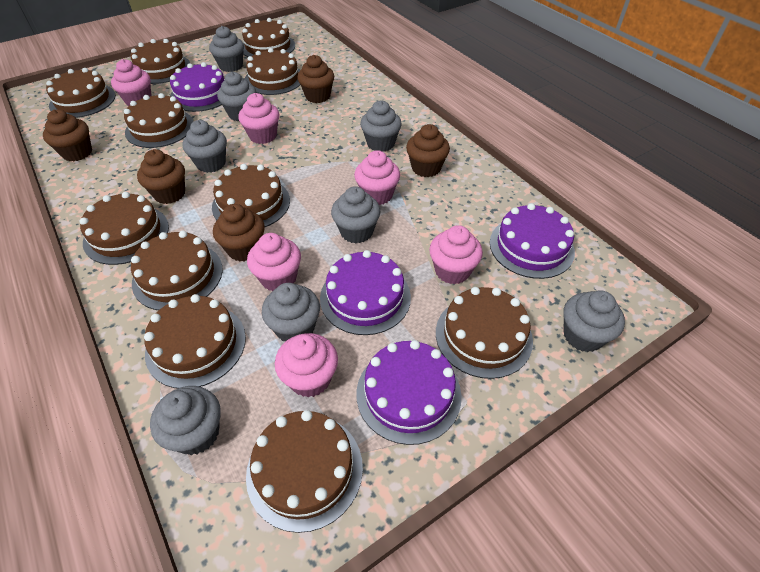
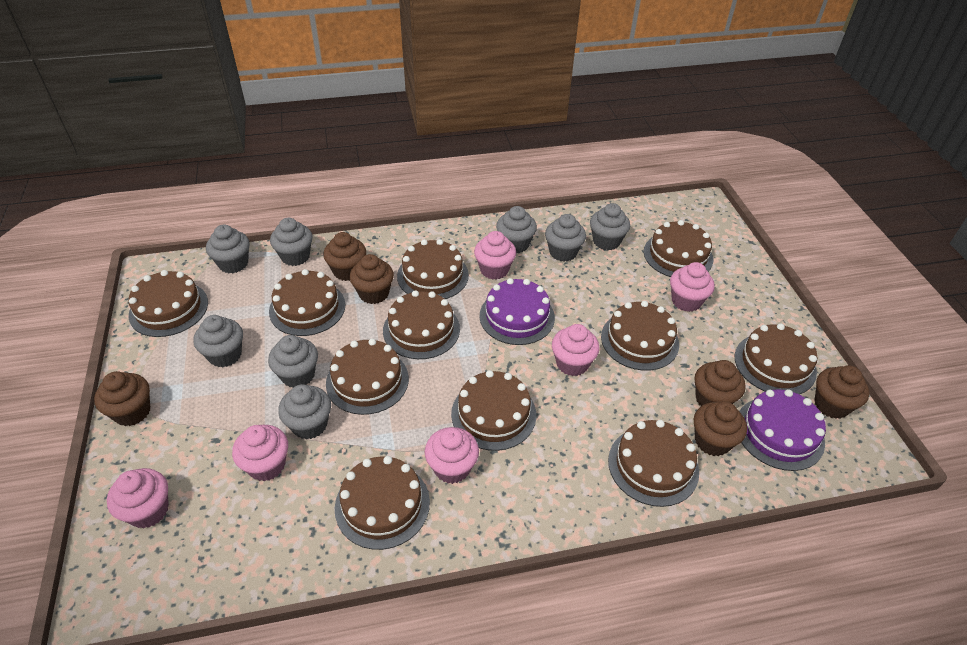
brown cupcake: 5 -> 6
purple cake: 4 -> 2

